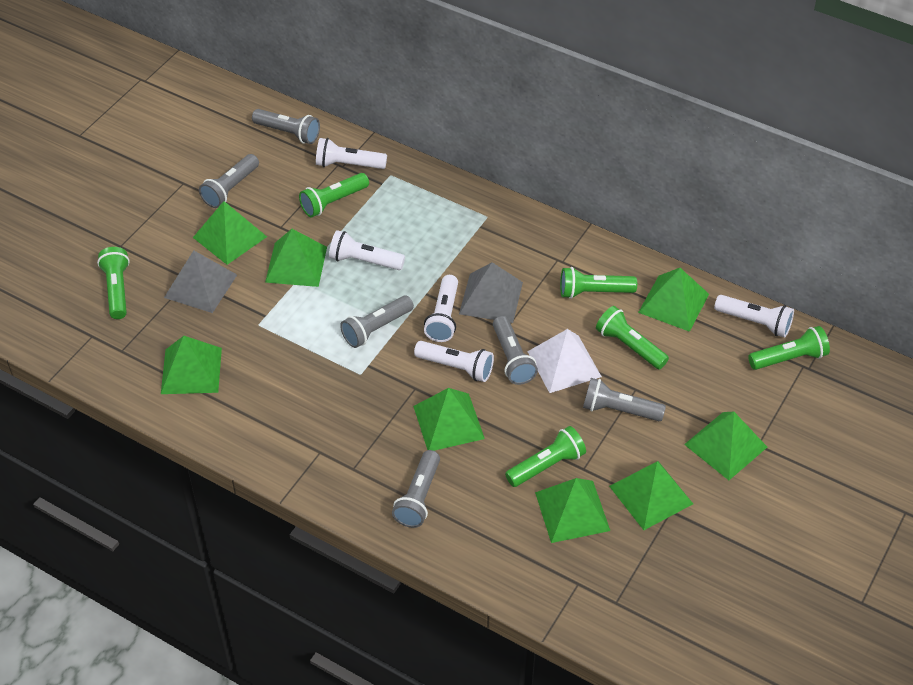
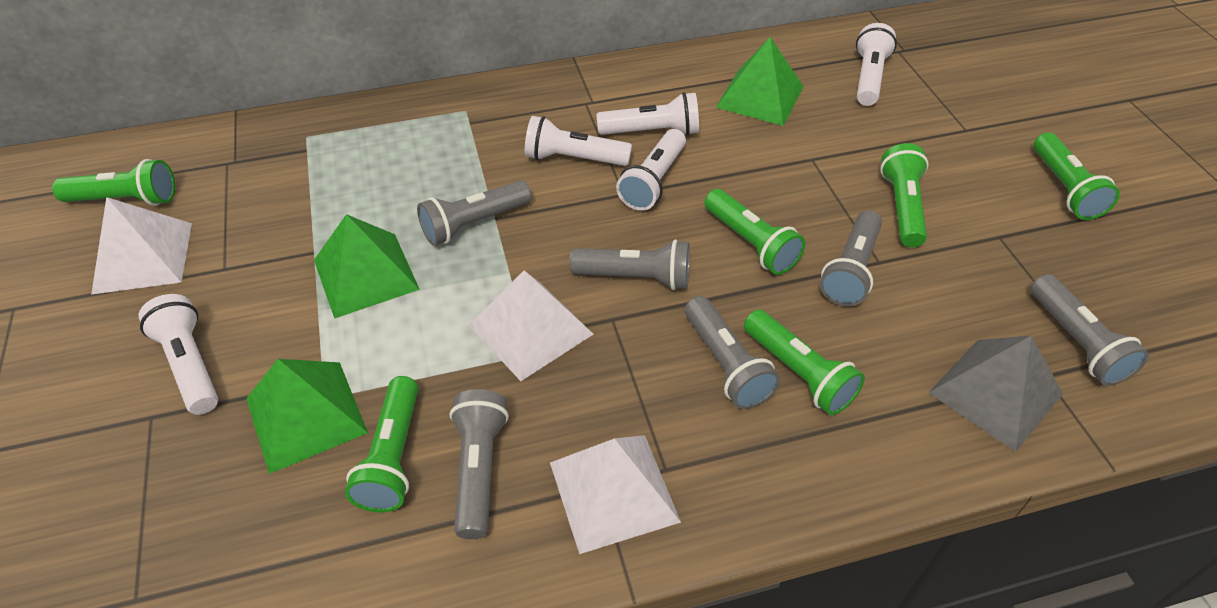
green pyramid: 8 -> 3
grey pyramid: 2 -> 1
white pyramid: 1 -> 3

